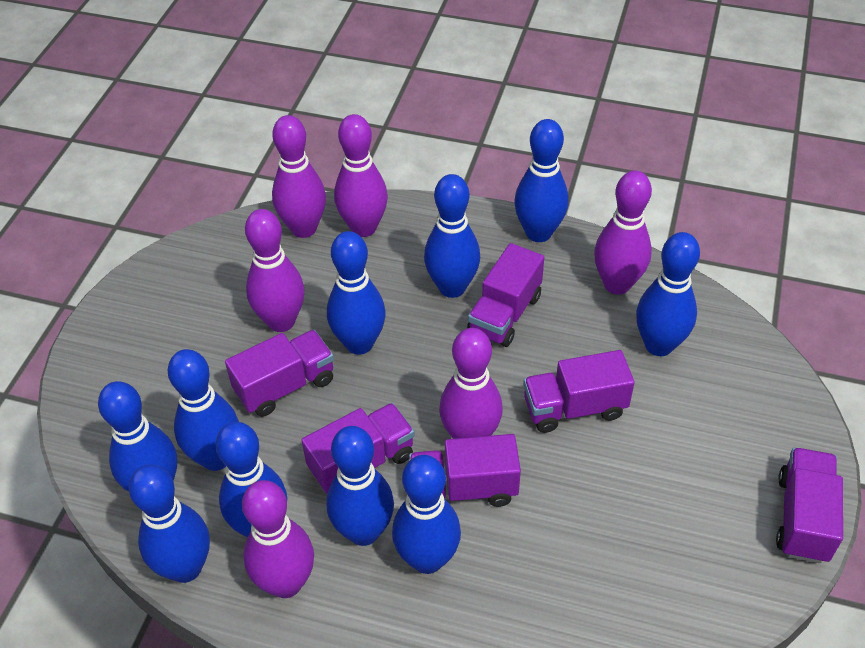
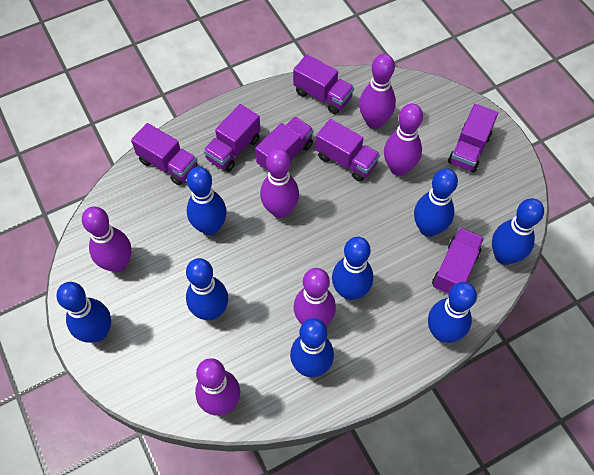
blue bowling pin: 10 -> 8
purple truck: 6 -> 7

